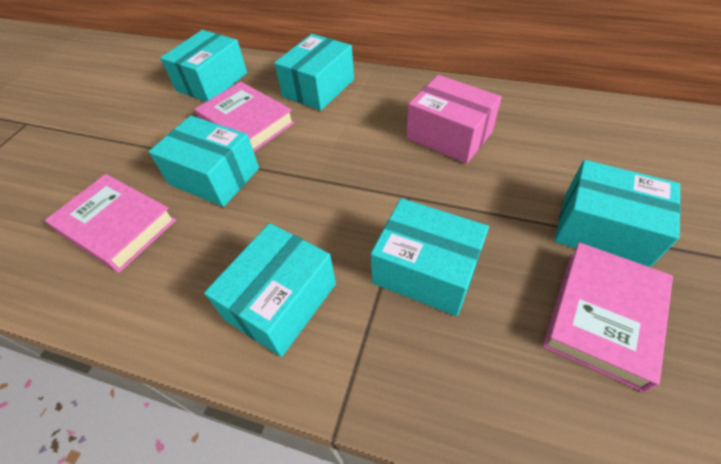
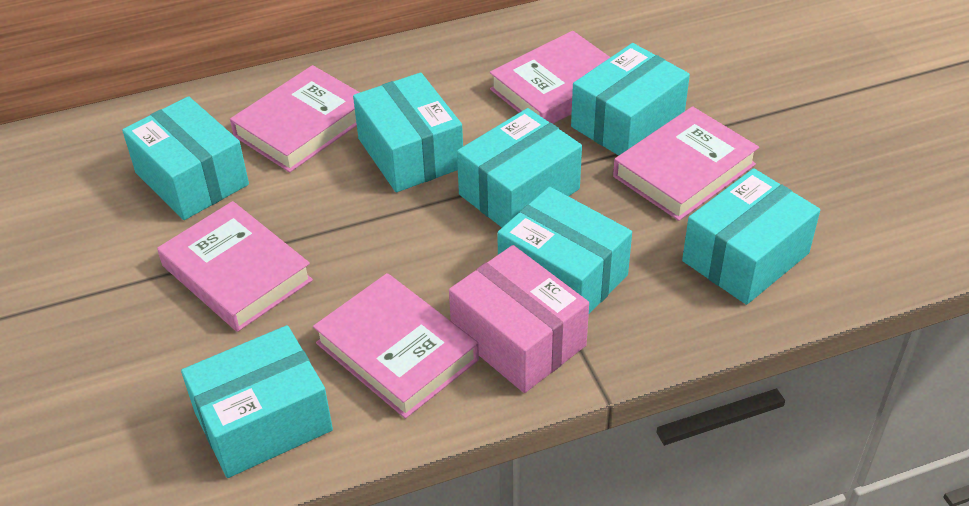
pink book: 3 -> 5
turquoise box: 6 -> 7

